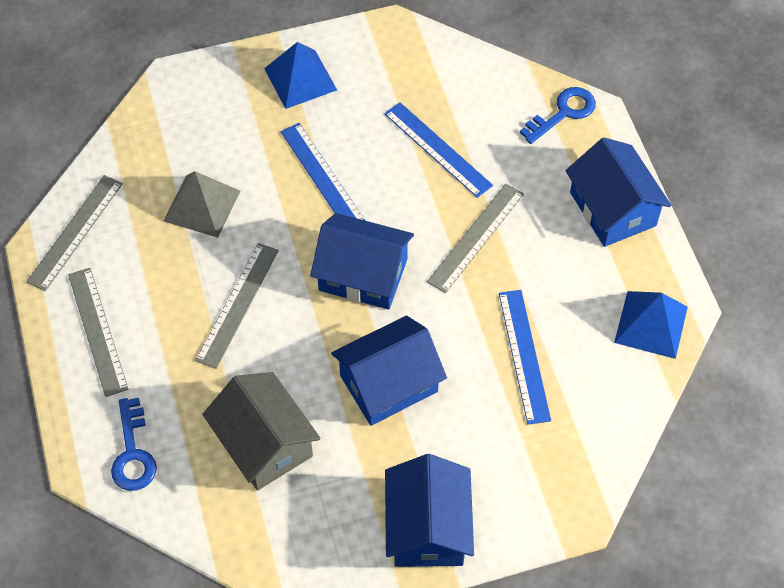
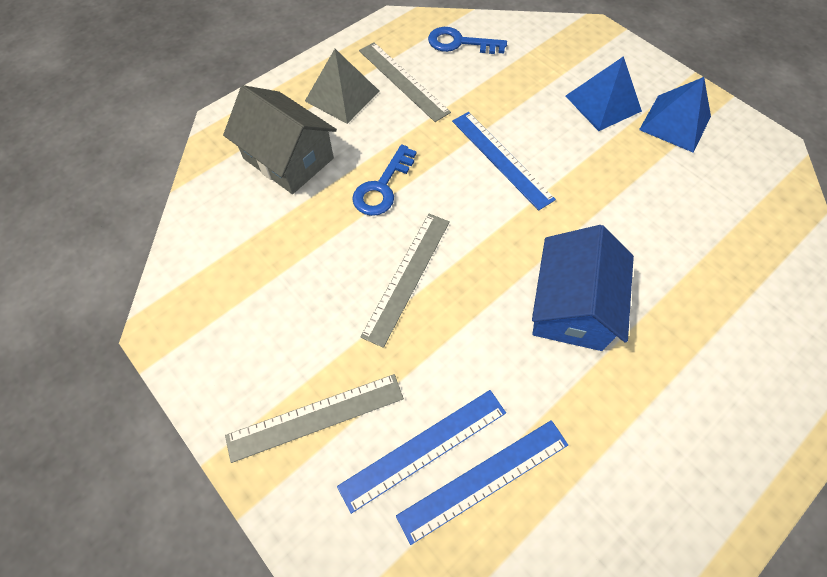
blue house: 4 -> 1
grey ruler: 4 -> 3

